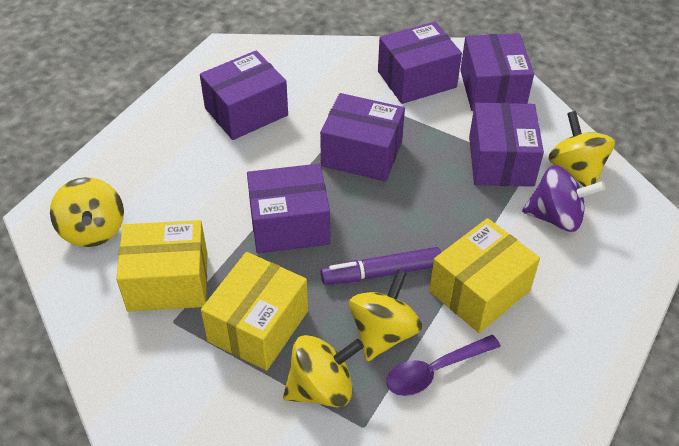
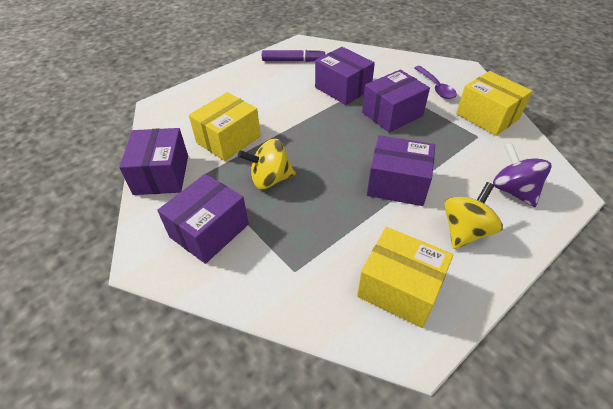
purple box: 6 -> 5
yellow spinning top: 4 -> 2

